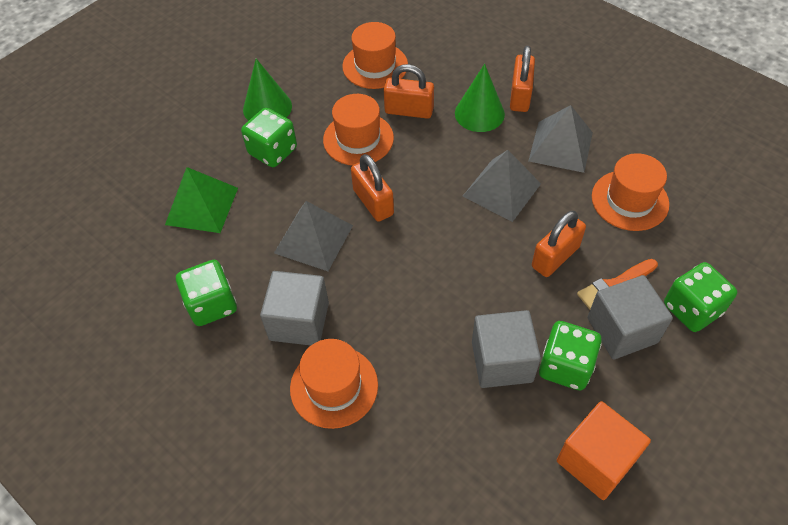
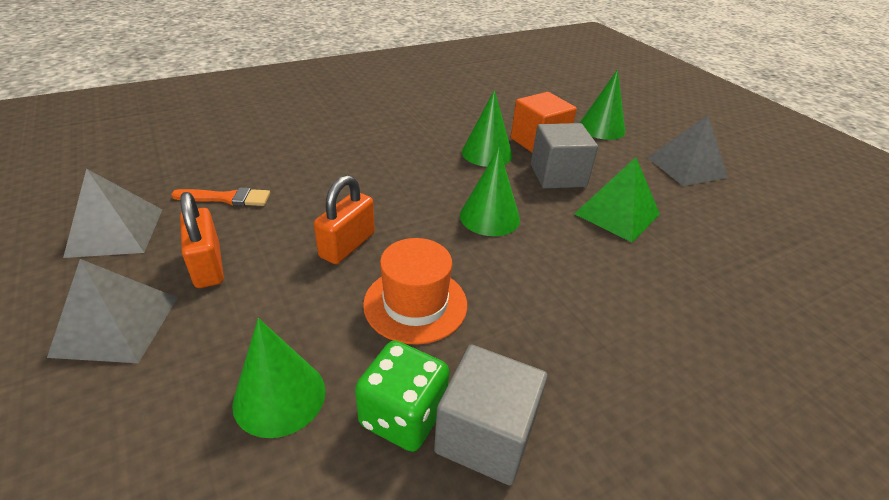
green cone: 2 -> 4
green dice: 4 -> 1
grey cube: 3 -> 2
orange hat: 4 -> 1
orange padlock: 4 -> 2

